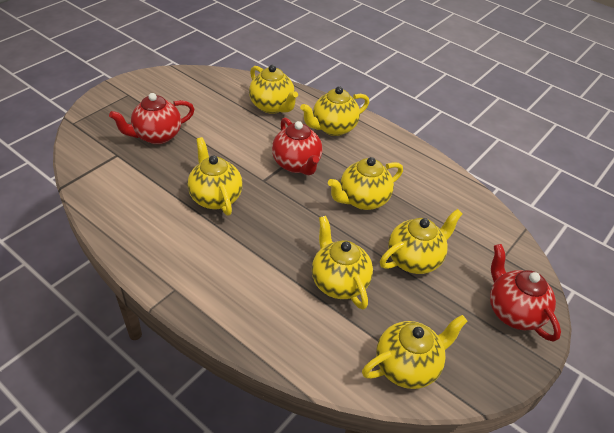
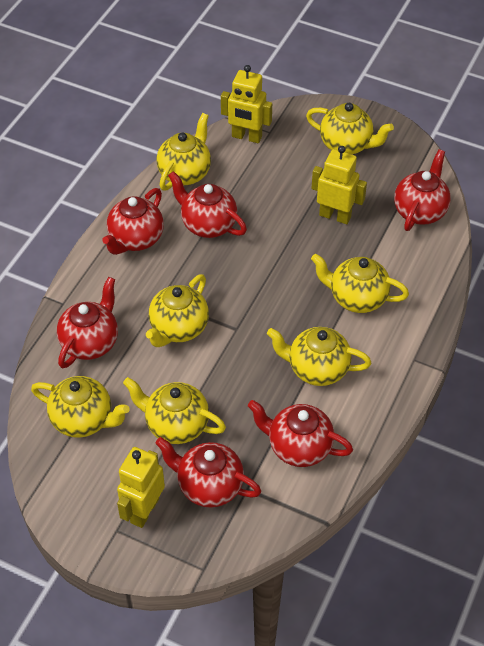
red teapot: 3 -> 6
yellow robot: 0 -> 3

